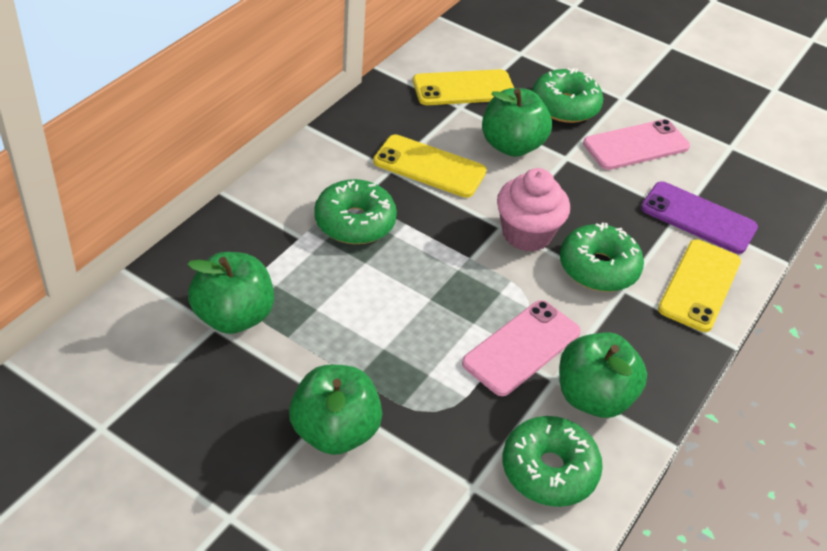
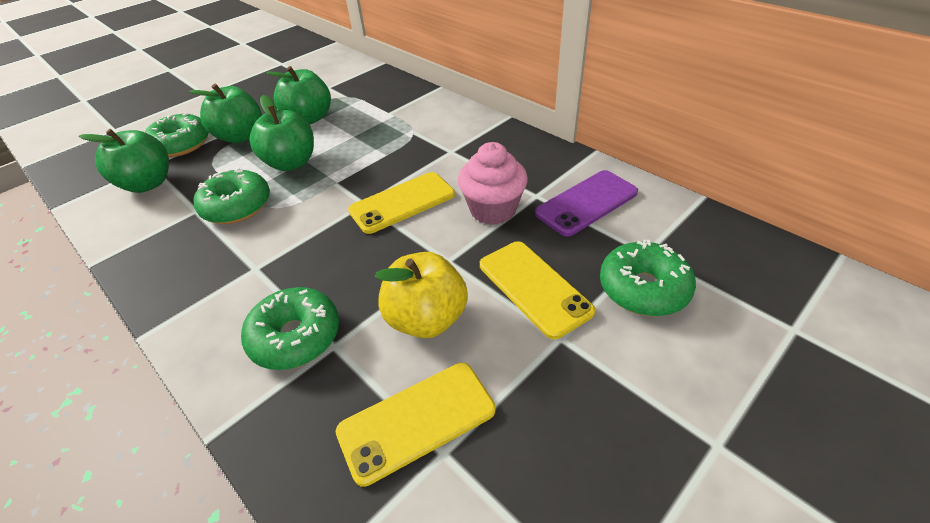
pink phone: 2 -> 0
yellow apple: 0 -> 1

